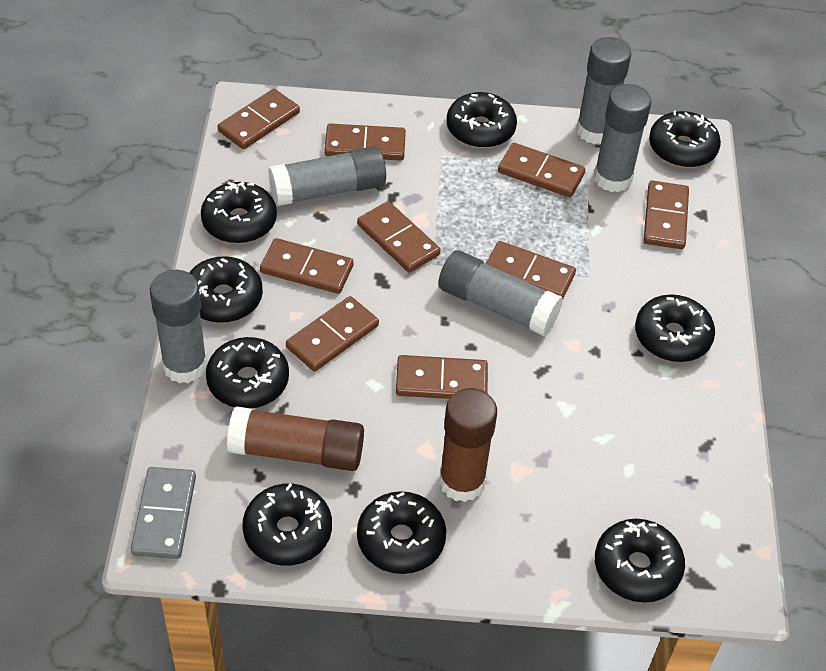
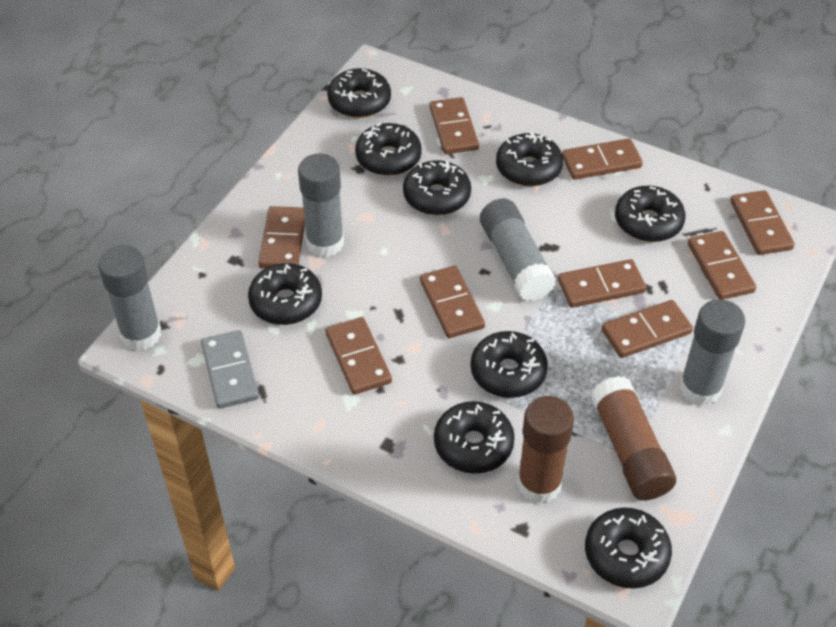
grey glue stick: 5 -> 4

